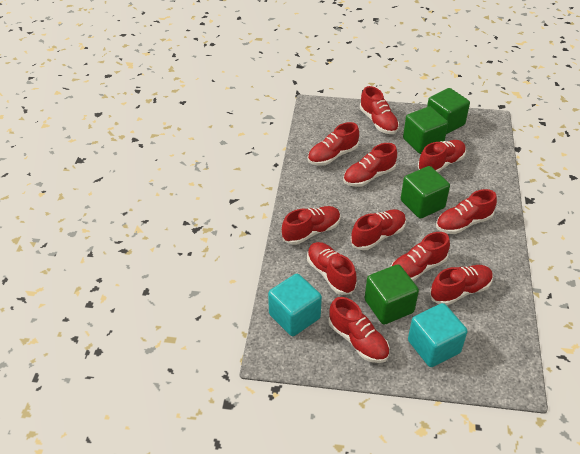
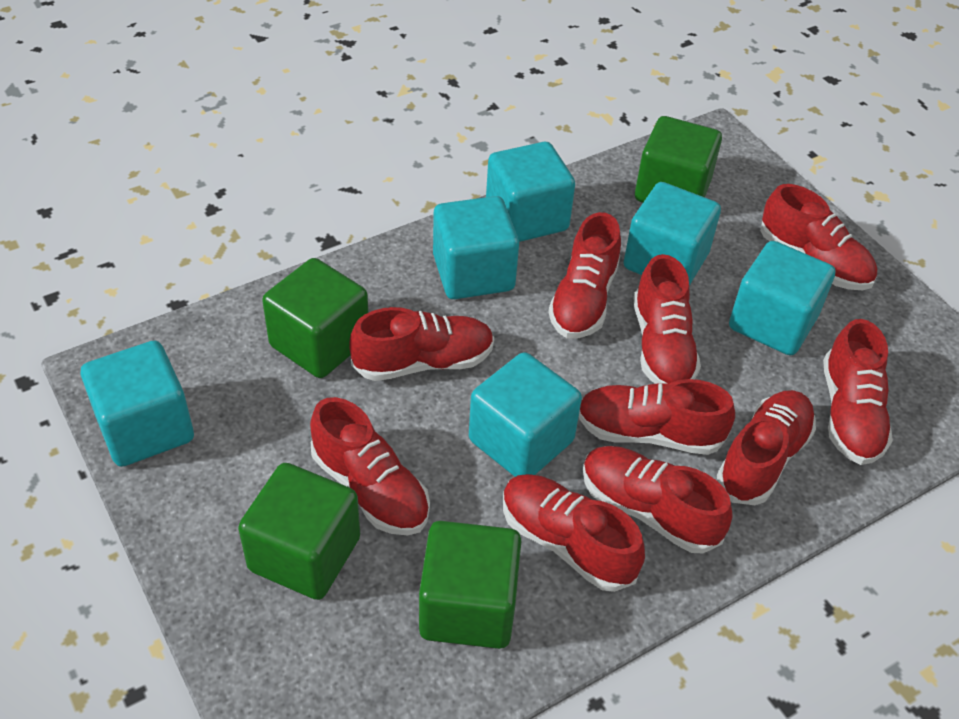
red shoe: 11 -> 10
turquoise cube: 2 -> 6

